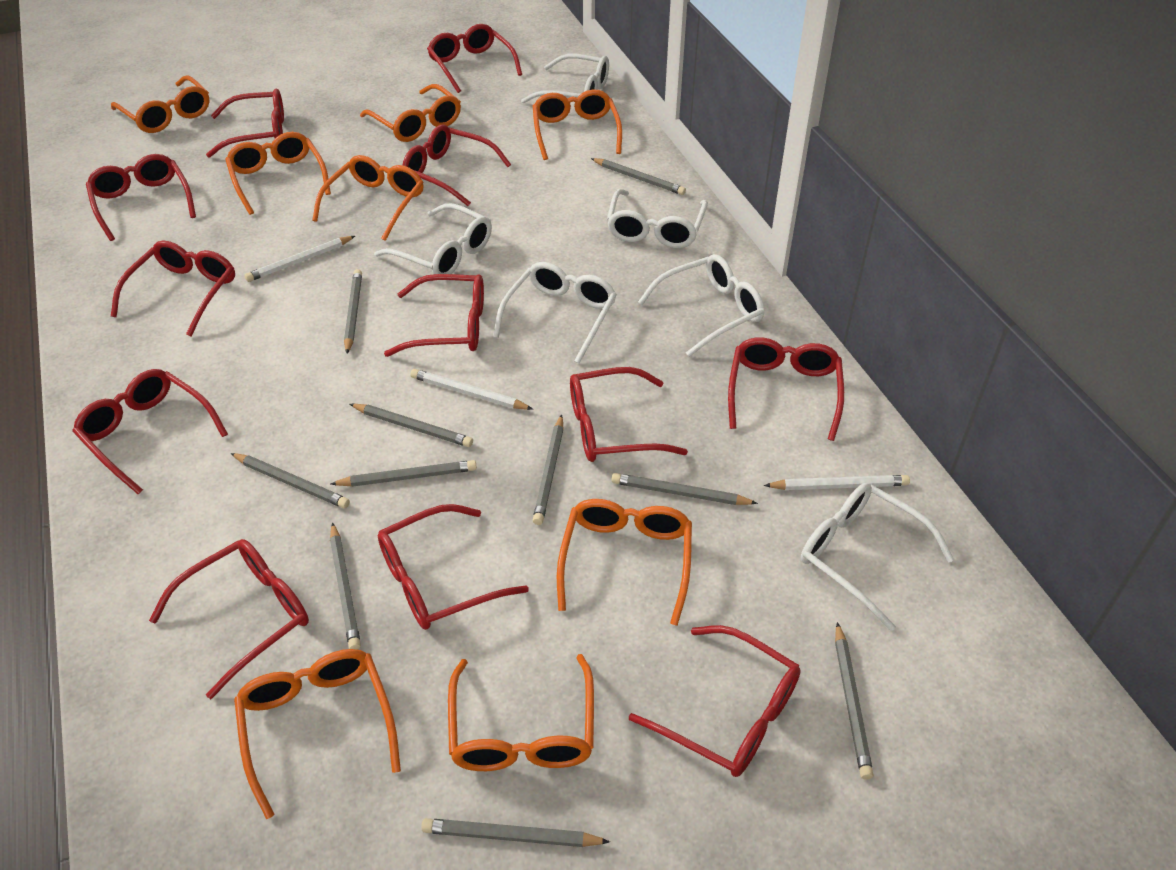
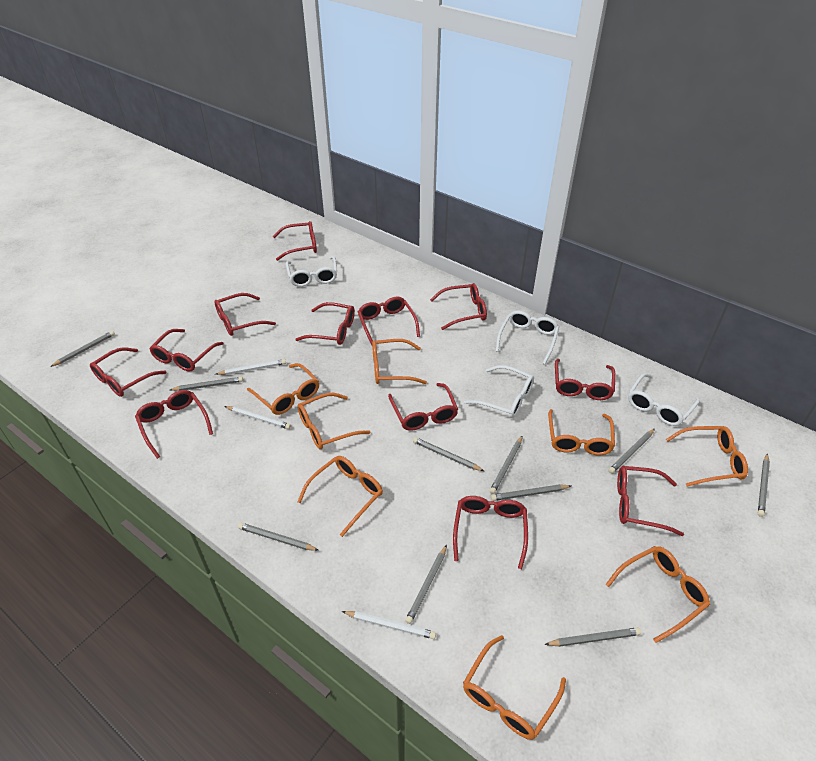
white glasses: 6 -> 4

